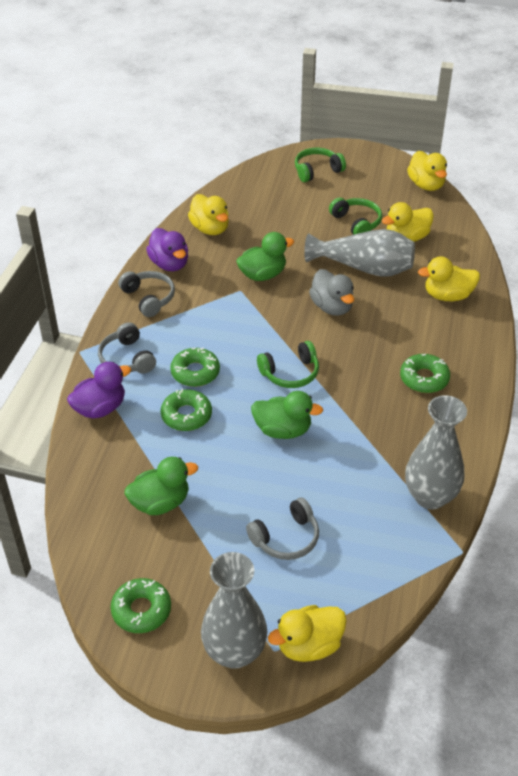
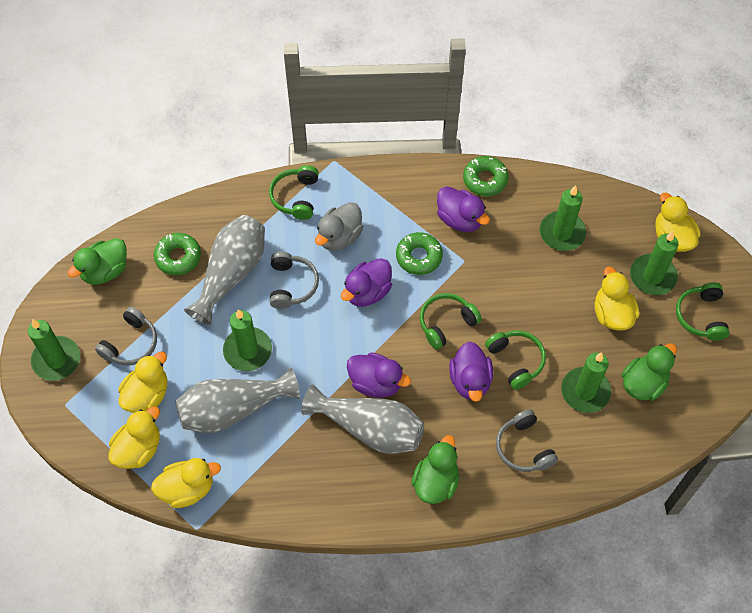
green candle: 0 -> 5
green donut: 4 -> 3
green headphones: 3 -> 4
purple duck: 2 -> 4

